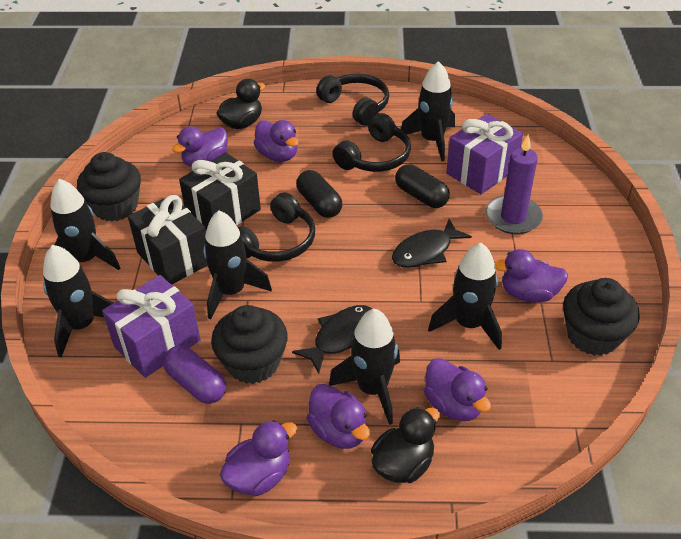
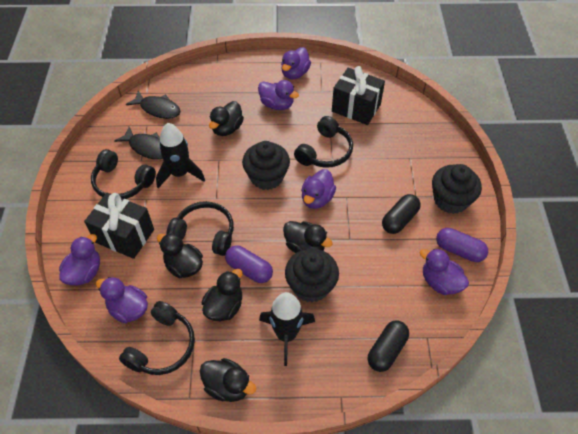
black duck: 2 -> 5
black headphones: 3 -> 4
black rocket: 6 -> 2
purple candle: 1 -> 0
purple capsule: 1 -> 2
purple gift: 2 -> 0

